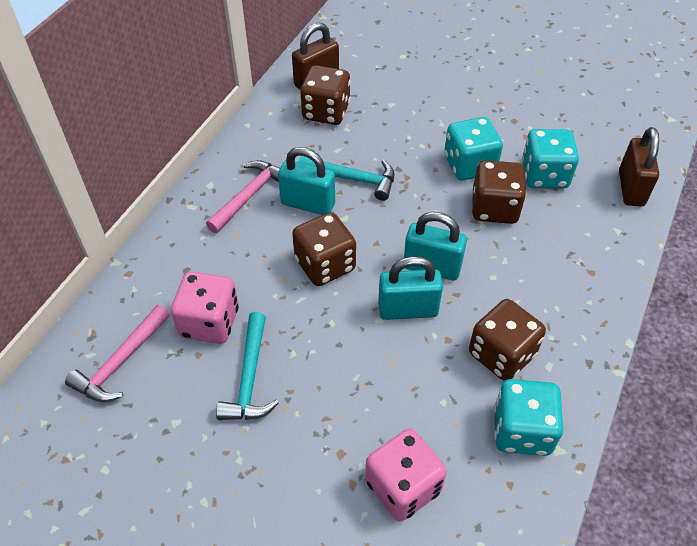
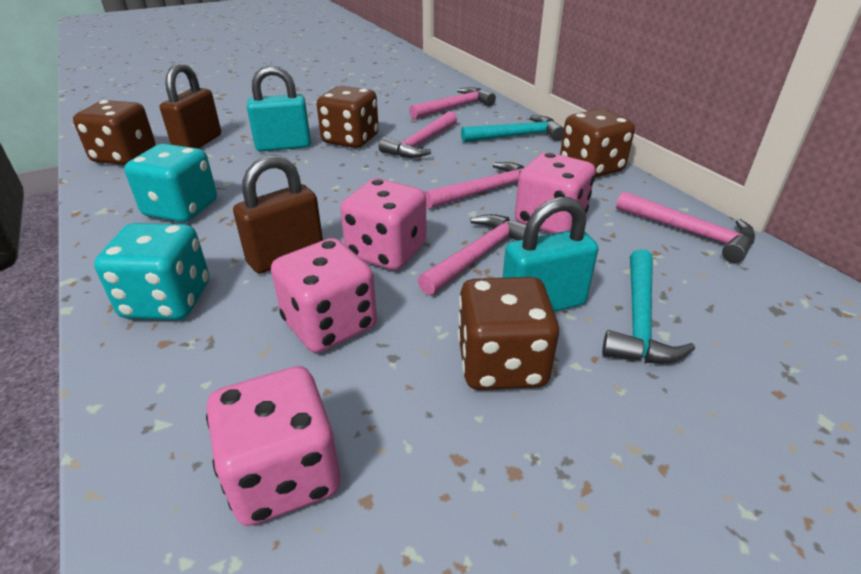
pink dice: 2 -> 4
pink hammer: 2 -> 5
turquoise dice: 3 -> 2
turquoise padlock: 3 -> 2

